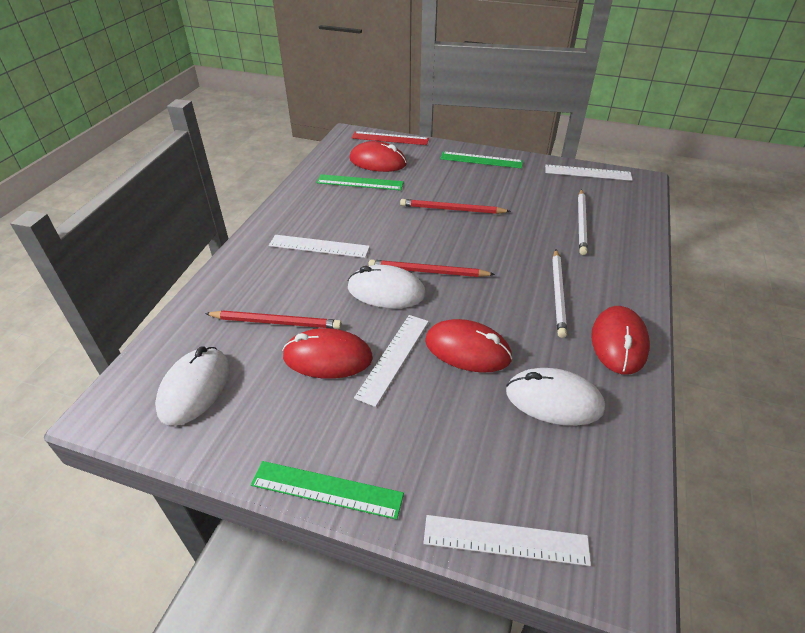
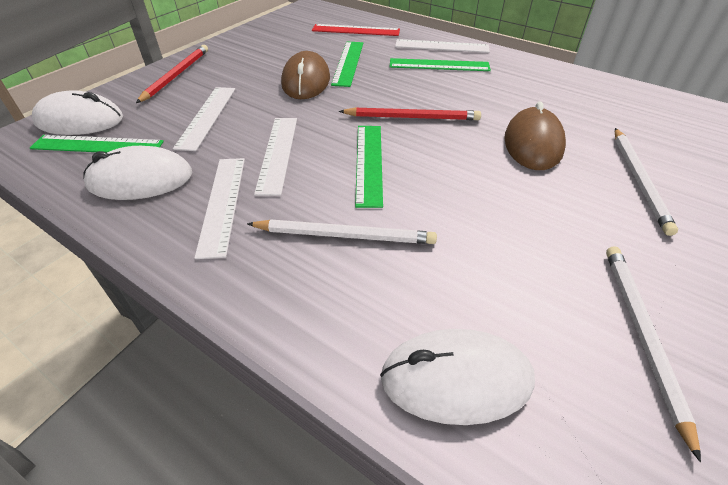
brown mouse: 0 -> 2
green ruler: 3 -> 4
red mouse: 4 -> 0
red pencil: 3 -> 2
white pencil: 2 -> 3

